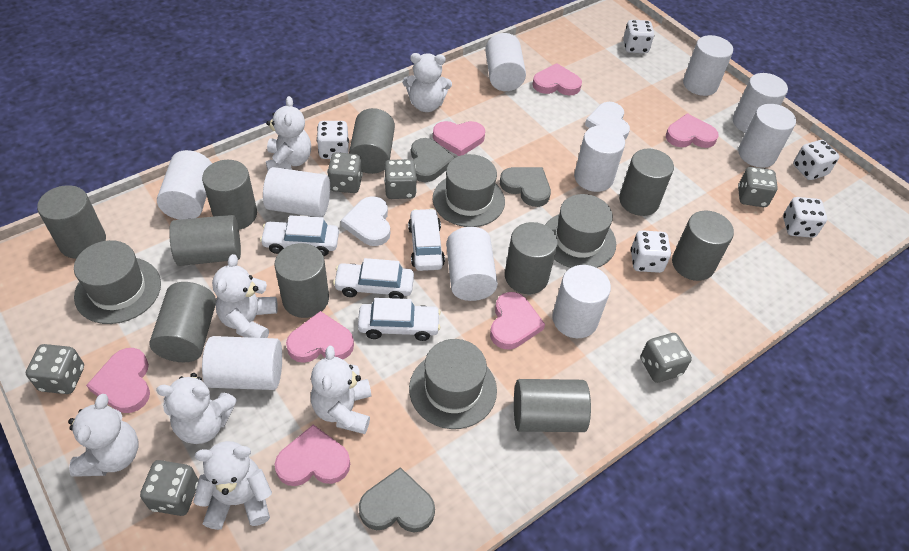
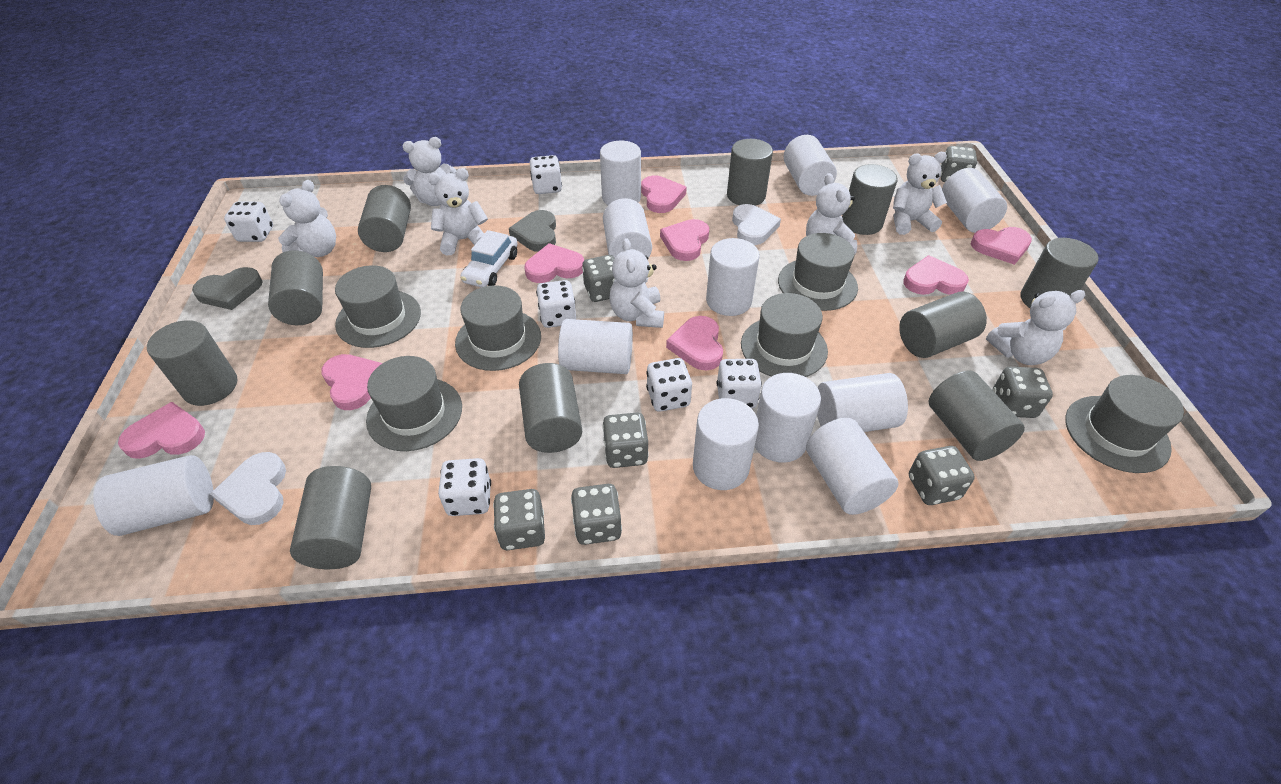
grey dice: 6 -> 7
grey hat: 4 -> 6
grey heart: 3 -> 2
pink heart: 7 -> 8
white car: 4 -> 1
white cylinder: 10 -> 11
white dice: 5 -> 6

